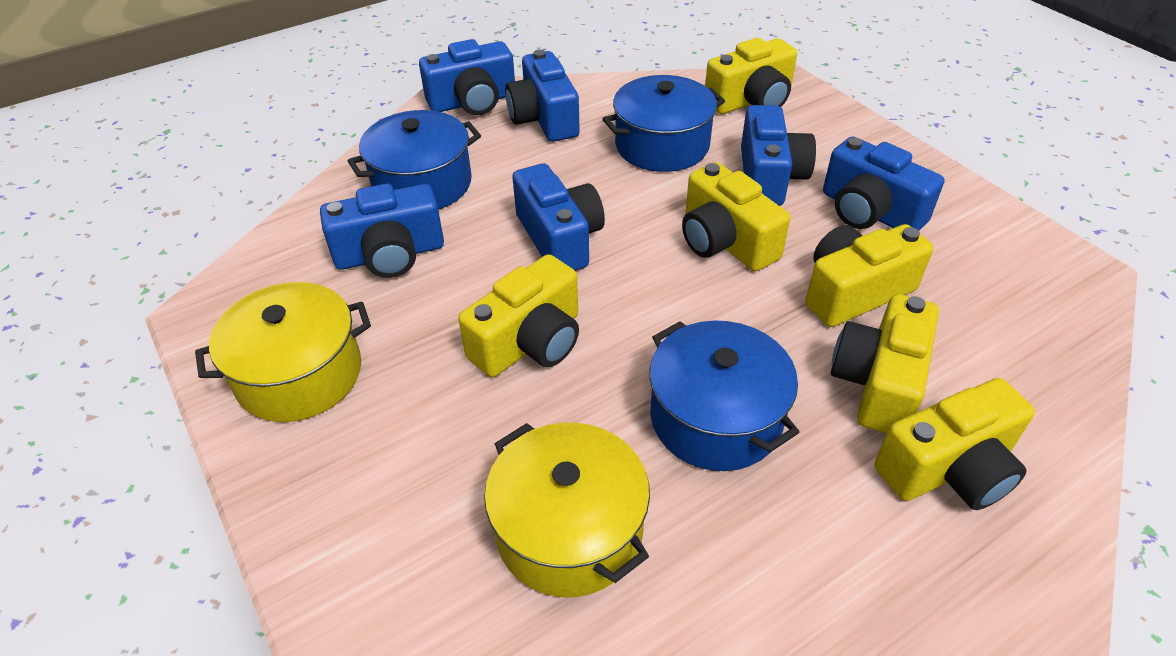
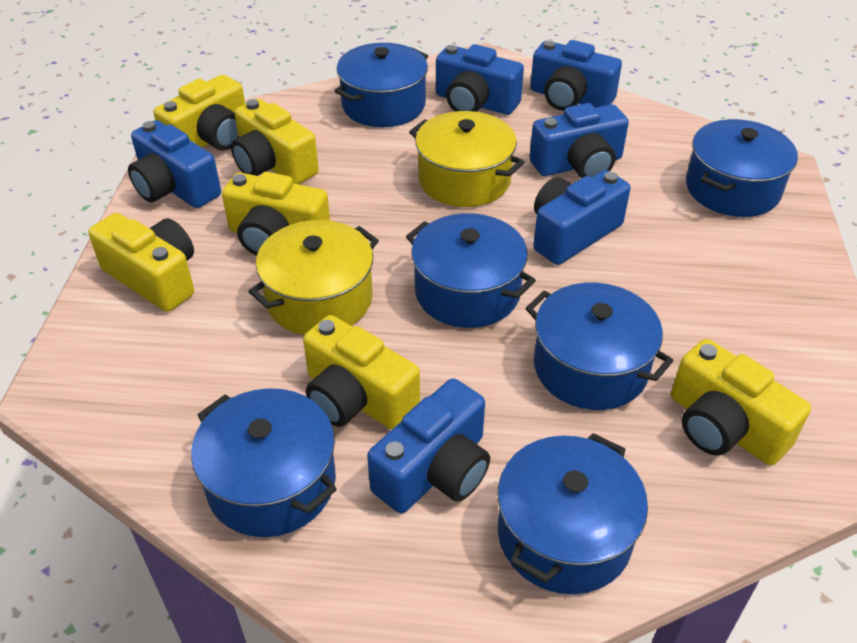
blue pot: 3 -> 6

